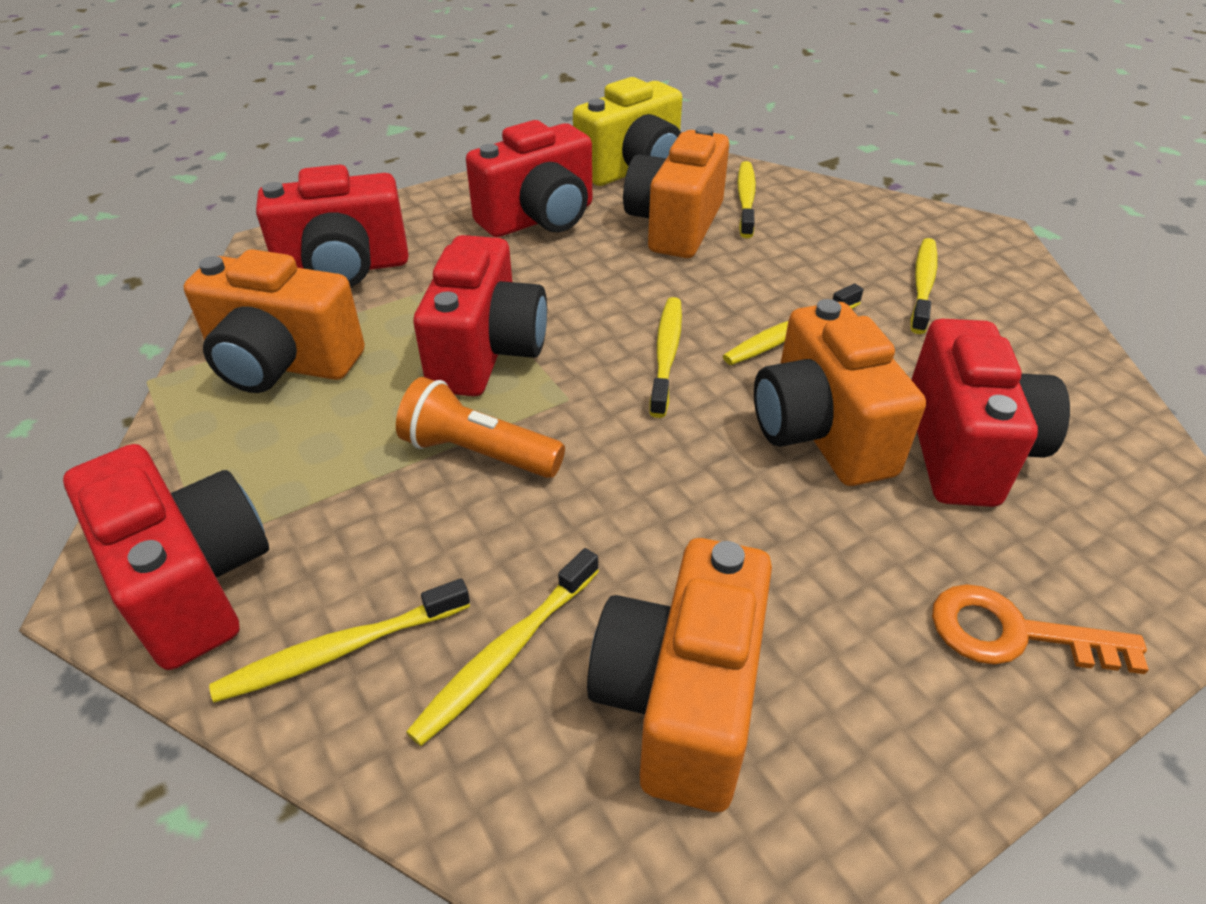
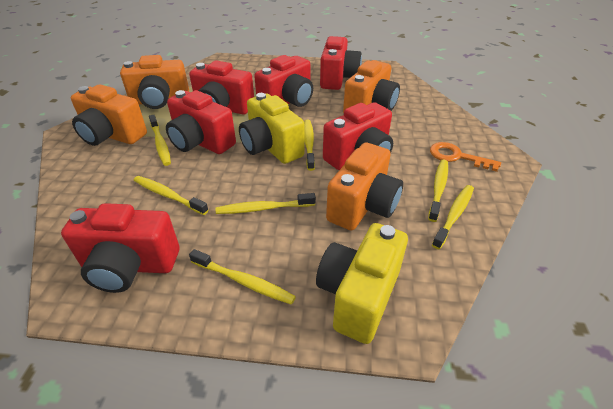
orange flashlight: 1 -> 0
red camera: 5 -> 6
yellow camera: 1 -> 2
yellow toothbrush: 6 -> 7

